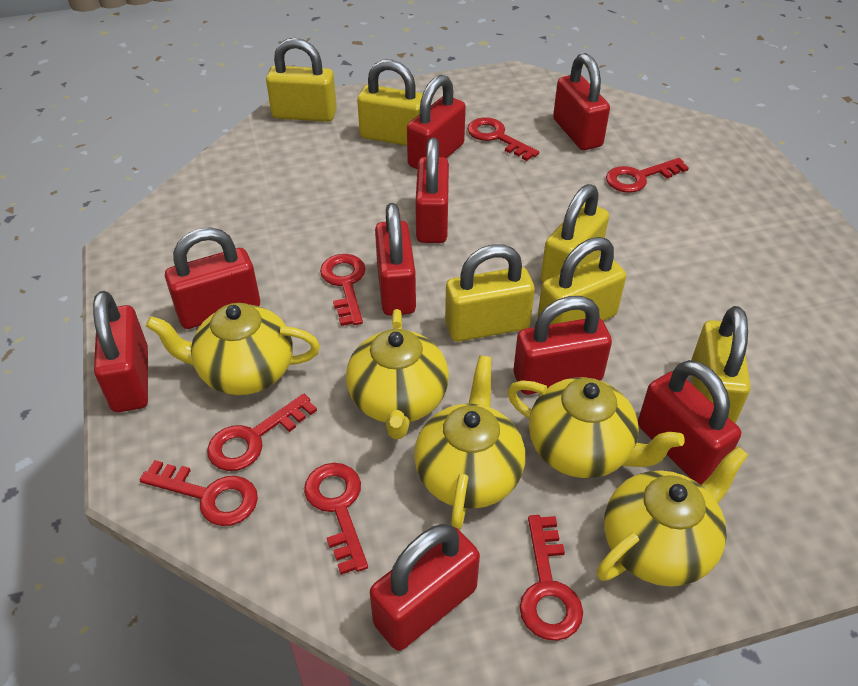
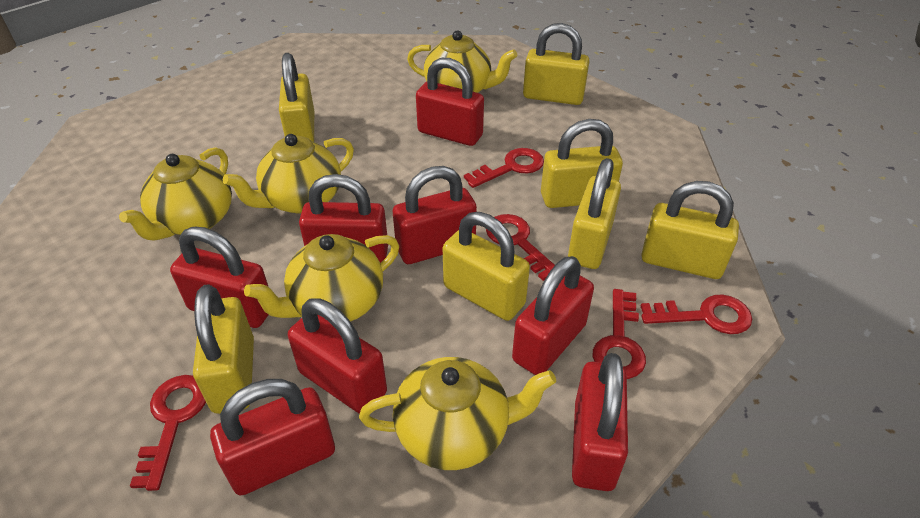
red key: 7 -> 5
red padlock: 9 -> 8
yellow padlock: 6 -> 7

